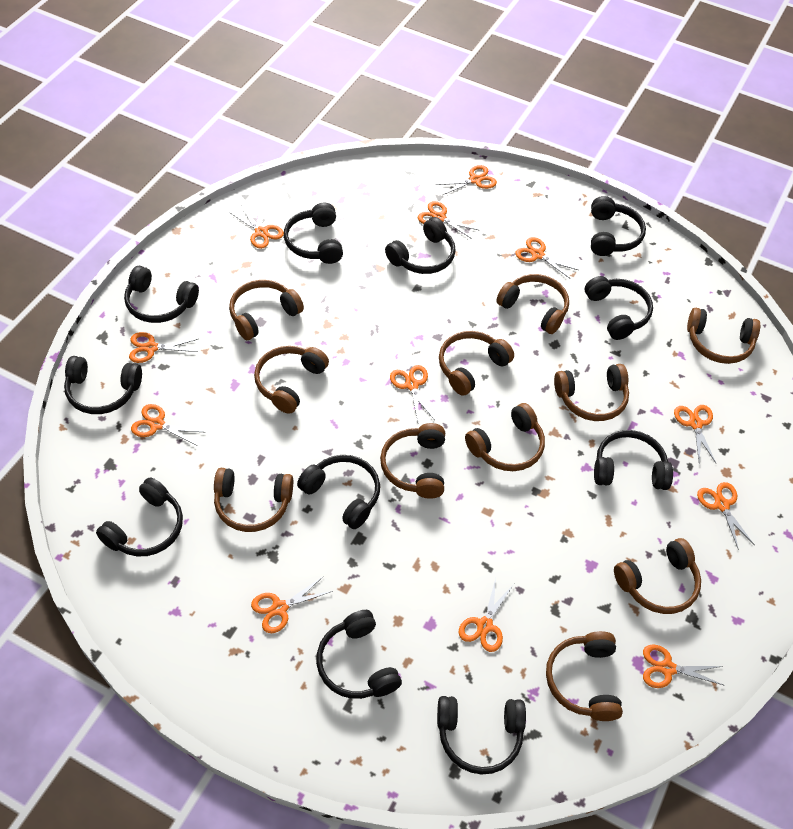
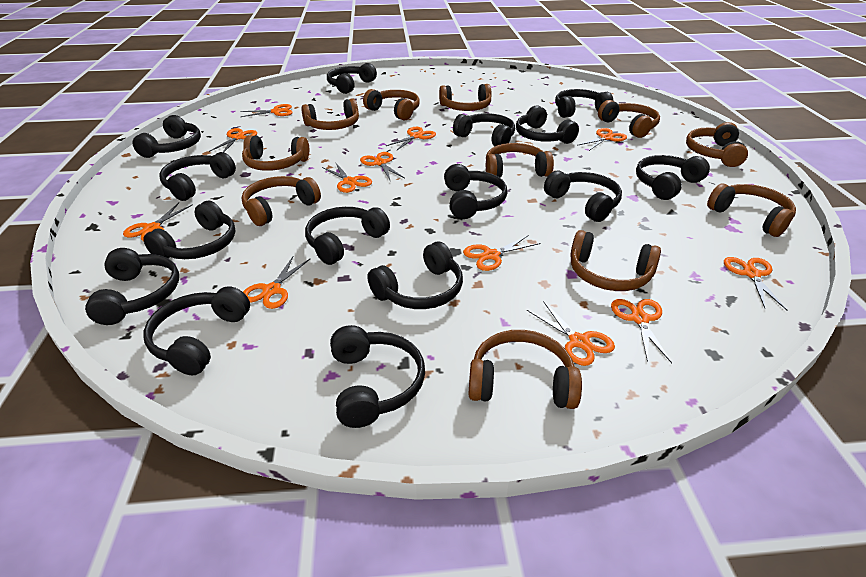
black headphones: 11 -> 15

